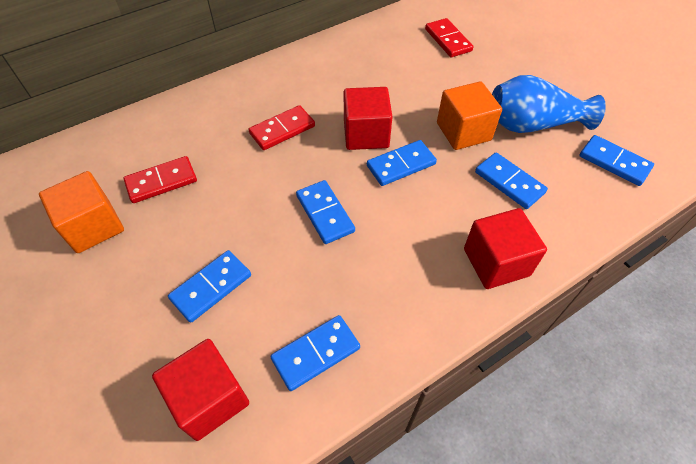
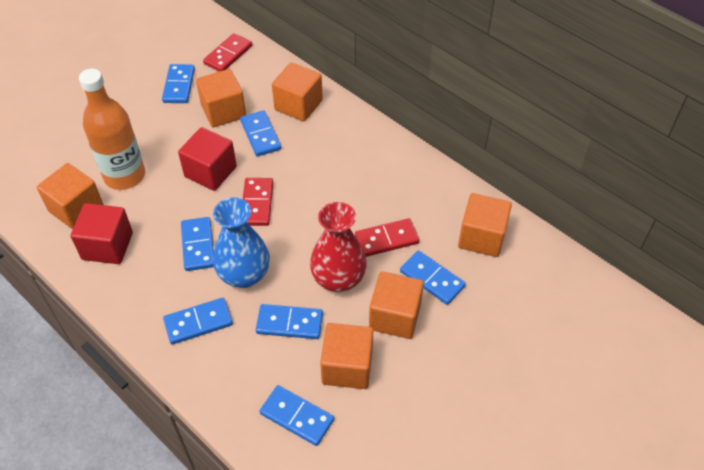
blue domino: 6 -> 7
orange bottle: 0 -> 1
orange cube: 2 -> 6
red cube: 3 -> 2
red vase: 0 -> 1

